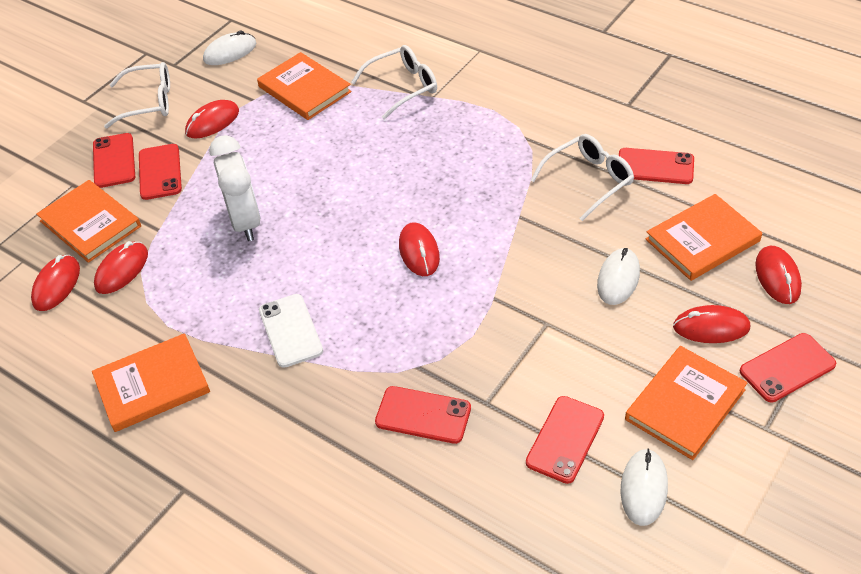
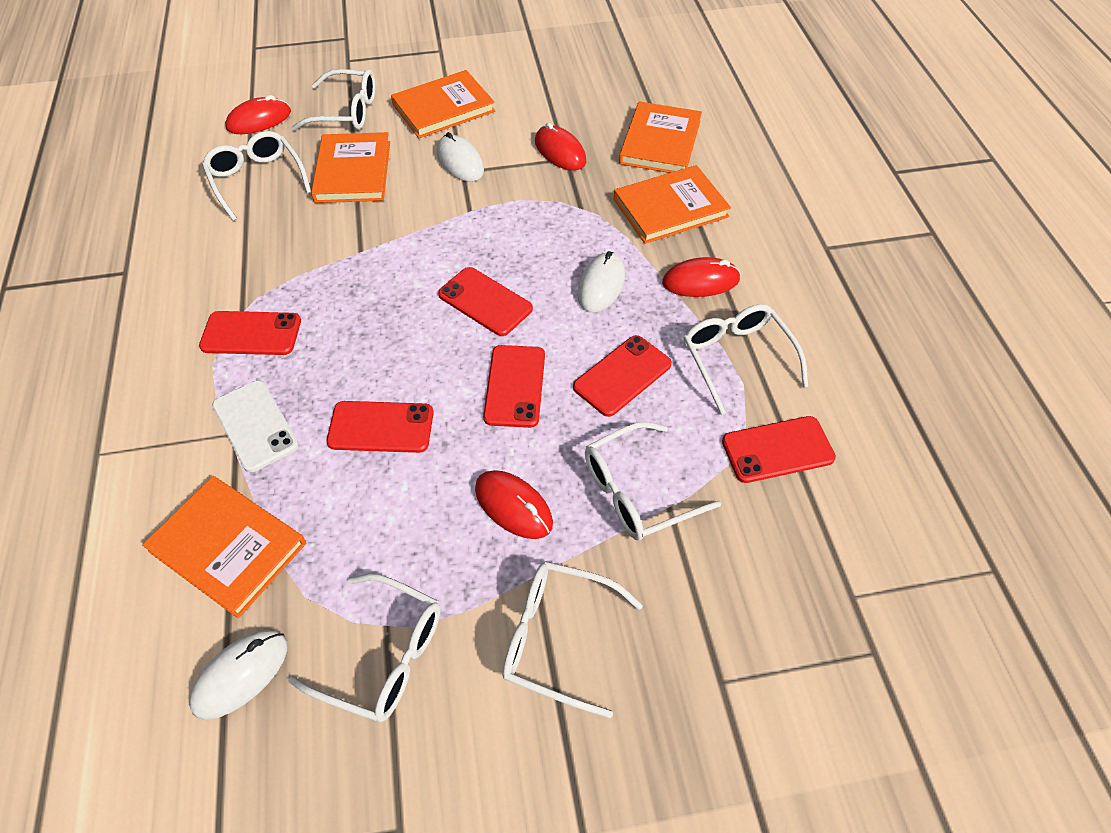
red mouse: 6 -> 4
white clock: 1 -> 0
white glasses: 3 -> 6

